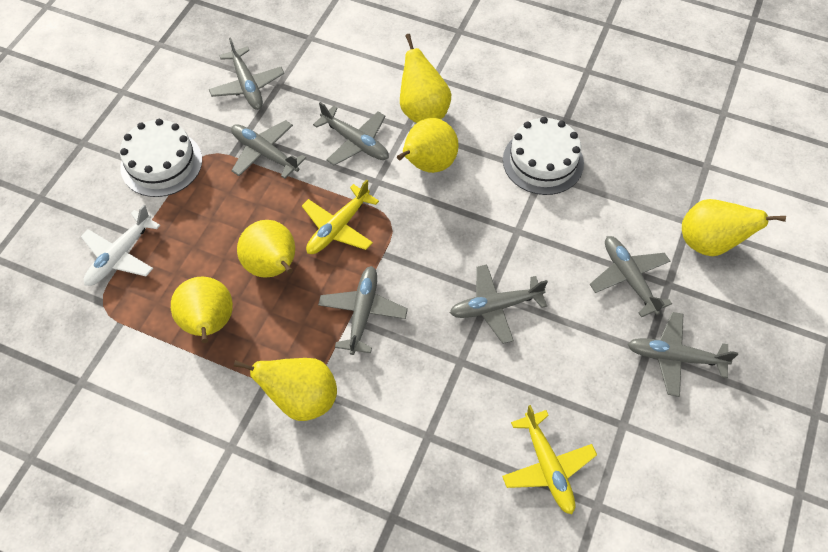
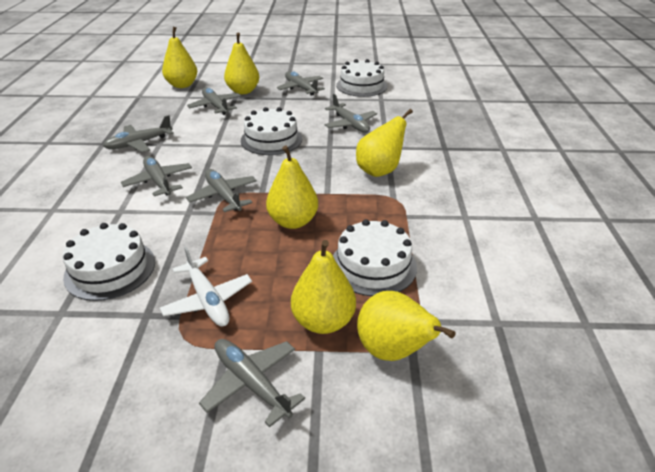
white cake: 2 -> 4
yellow plane: 2 -> 0

